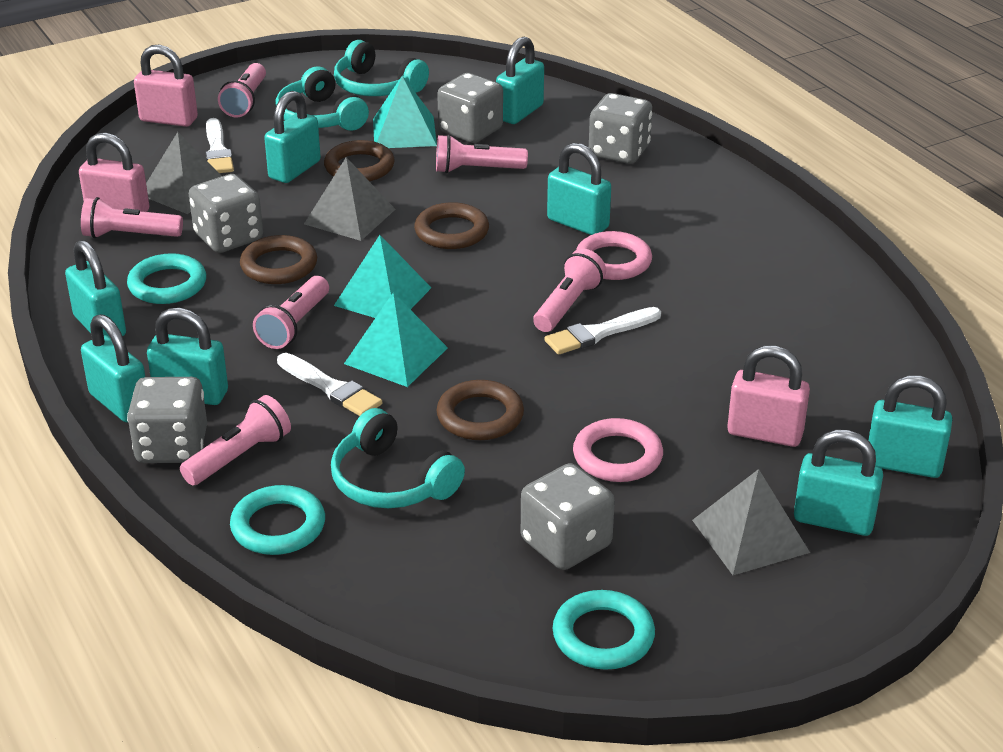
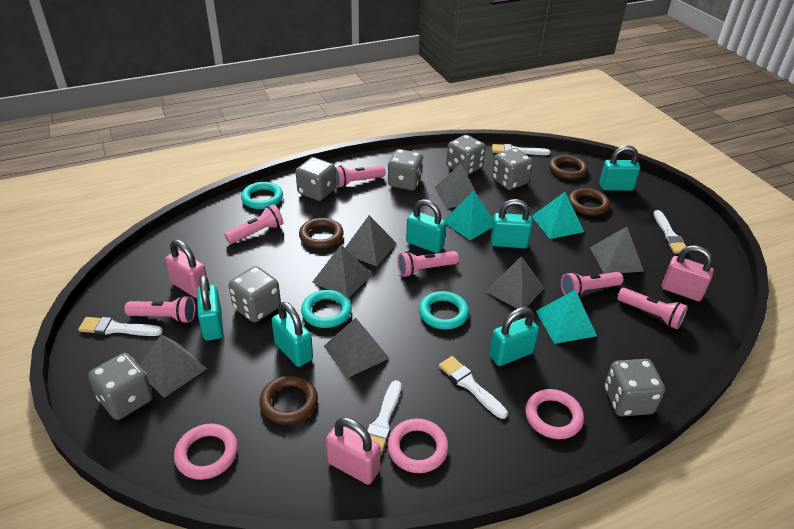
grey dice: 5 -> 7
grey pyramid: 3 -> 7
pink ring: 2 -> 3
turquoise headphones: 3 -> 0
turquoise padlock: 8 -> 6
white brush: 3 -> 5

